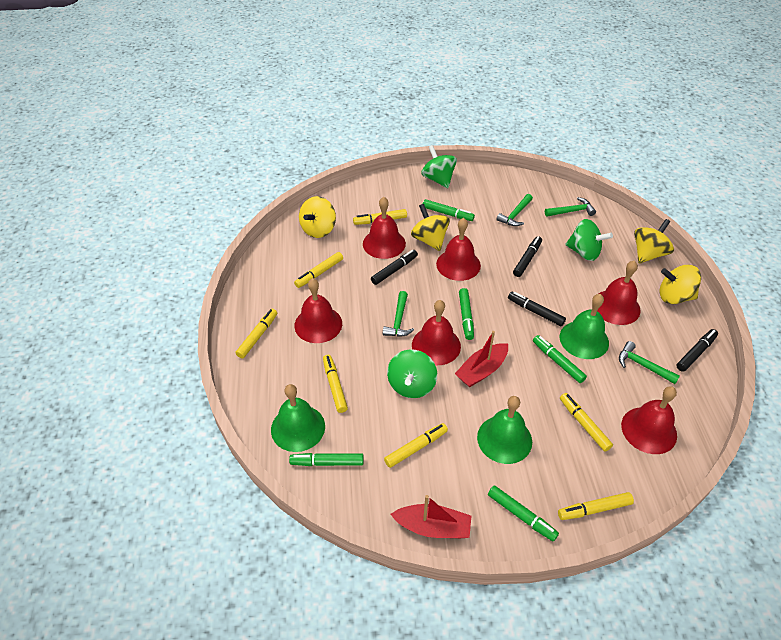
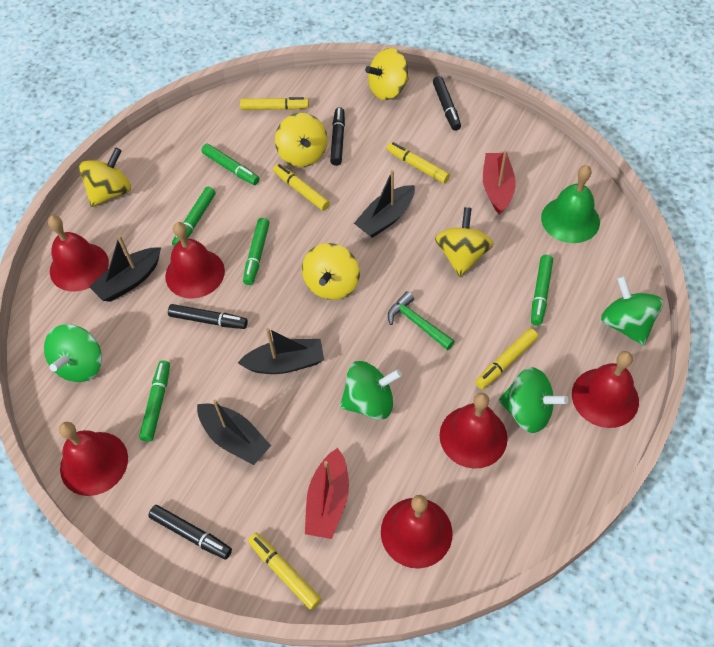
black boat: 0 -> 4
green bell: 3 -> 1
green hammer: 4 -> 1
green spinning top: 3 -> 4
yellow marker: 7 -> 5
yellow spinning top: 4 -> 5

